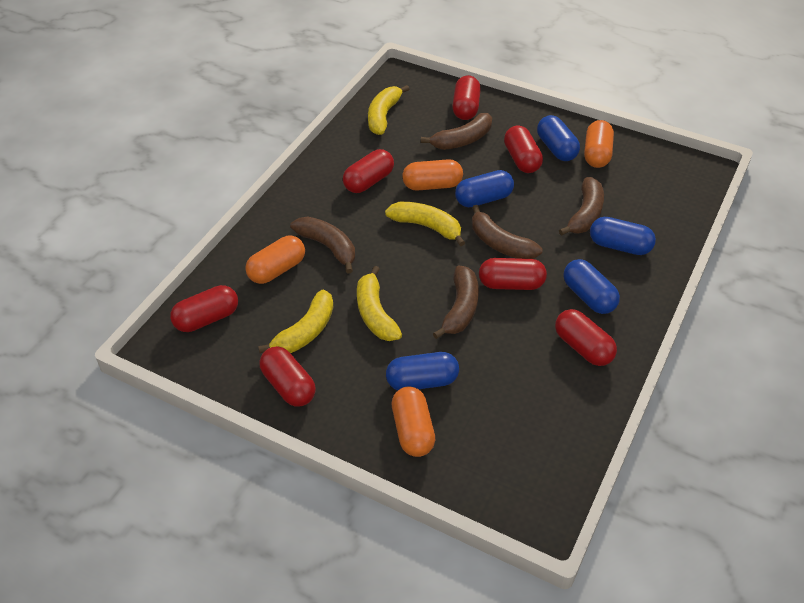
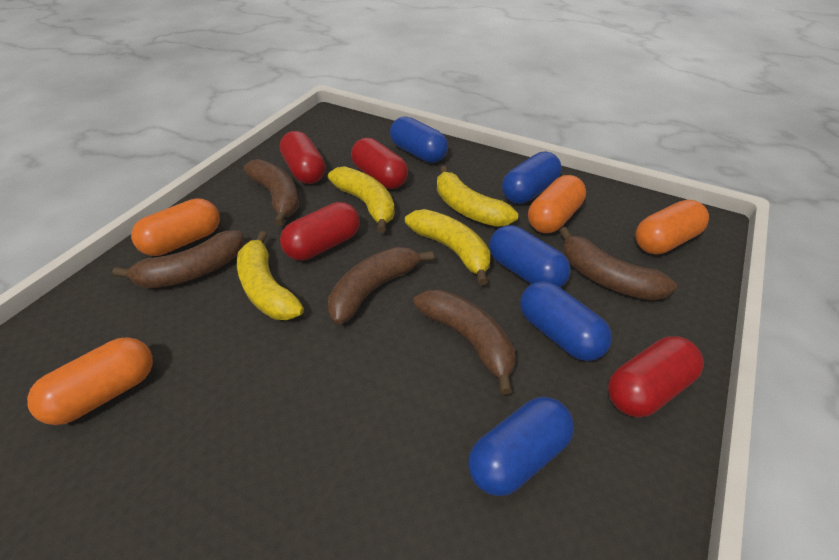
red capsule: 7 -> 4

